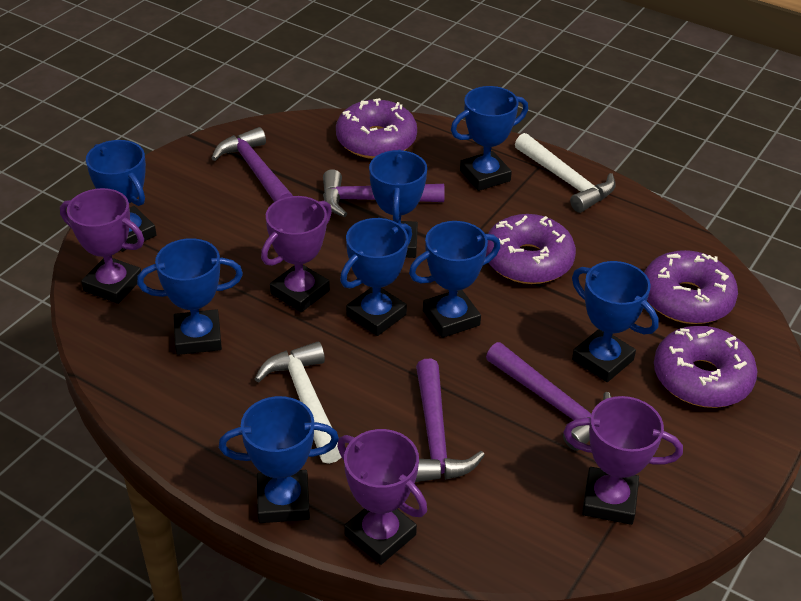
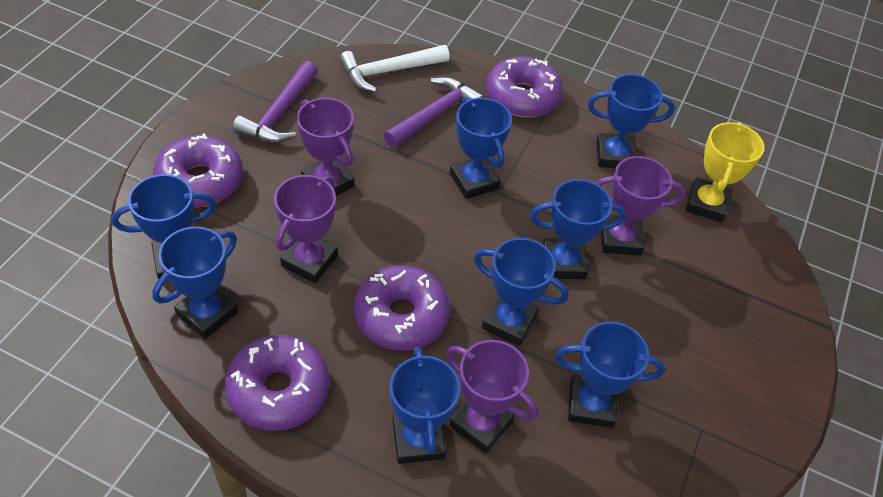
purple hammer: 4 -> 2
white hammer: 2 -> 1
yellow trophy: 0 -> 1

